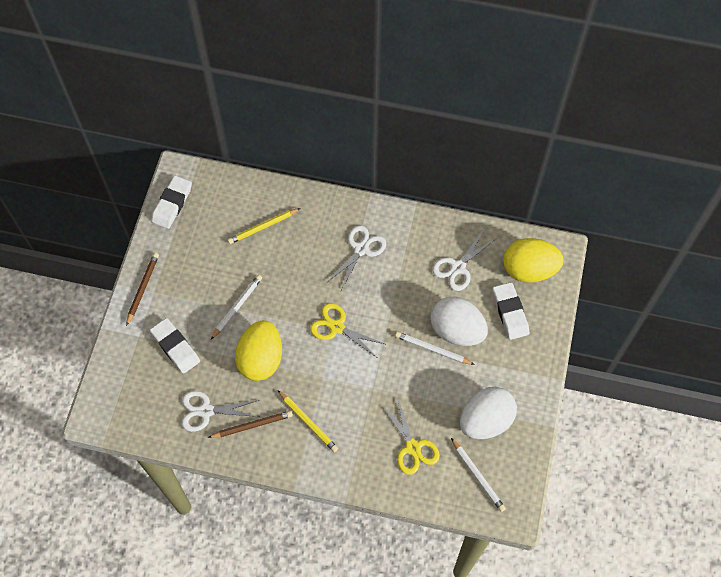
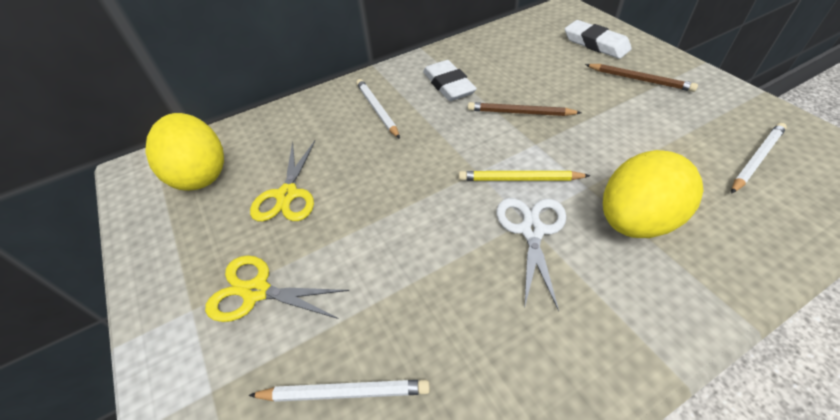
white egg: 2 -> 0
white eraser: 3 -> 2
white scissors: 3 -> 1
yellow pencil: 2 -> 1

